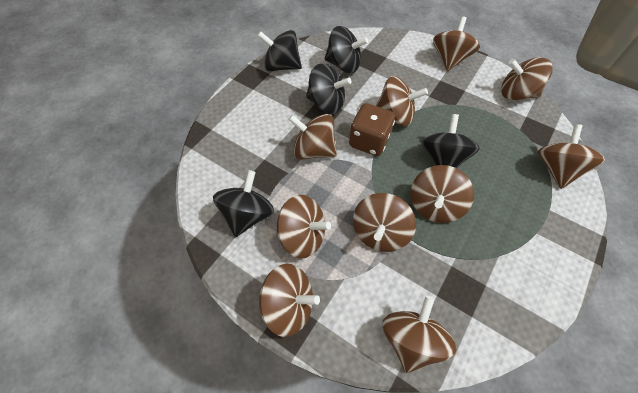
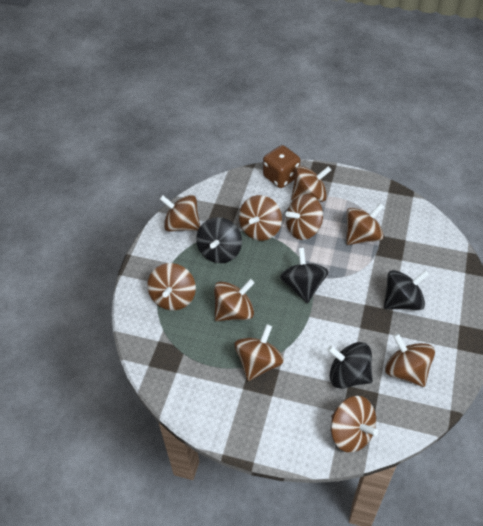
black spinning top: 5 -> 4

